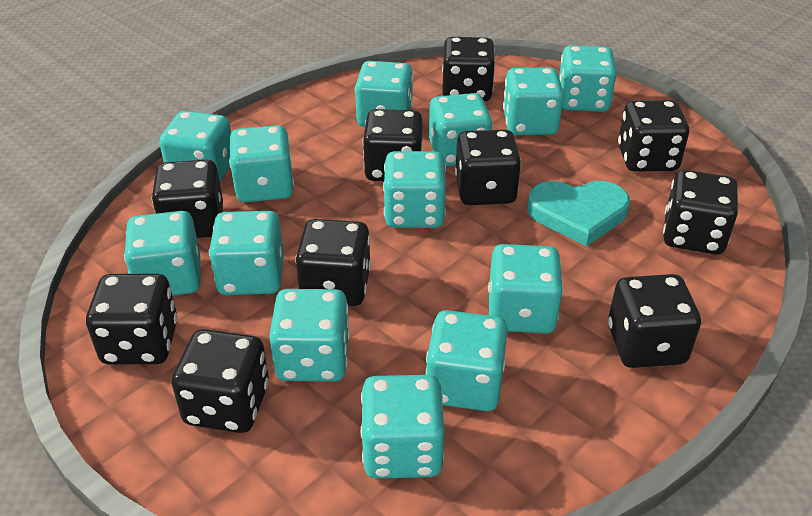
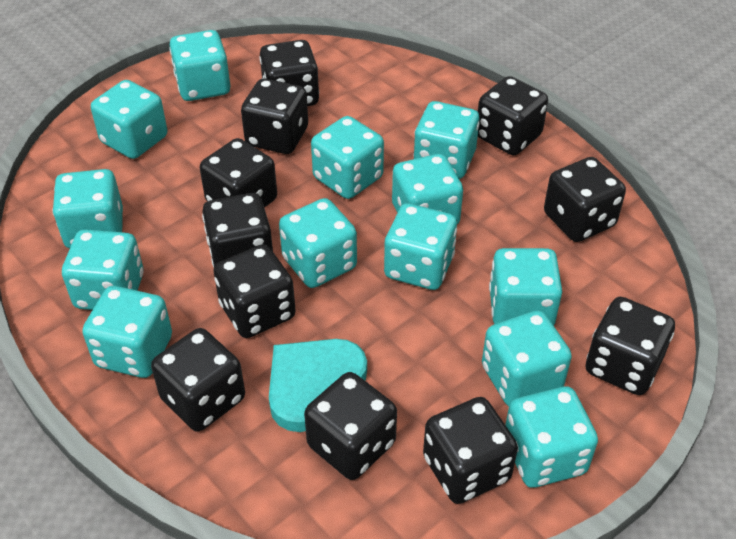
black dice: 10 -> 11

